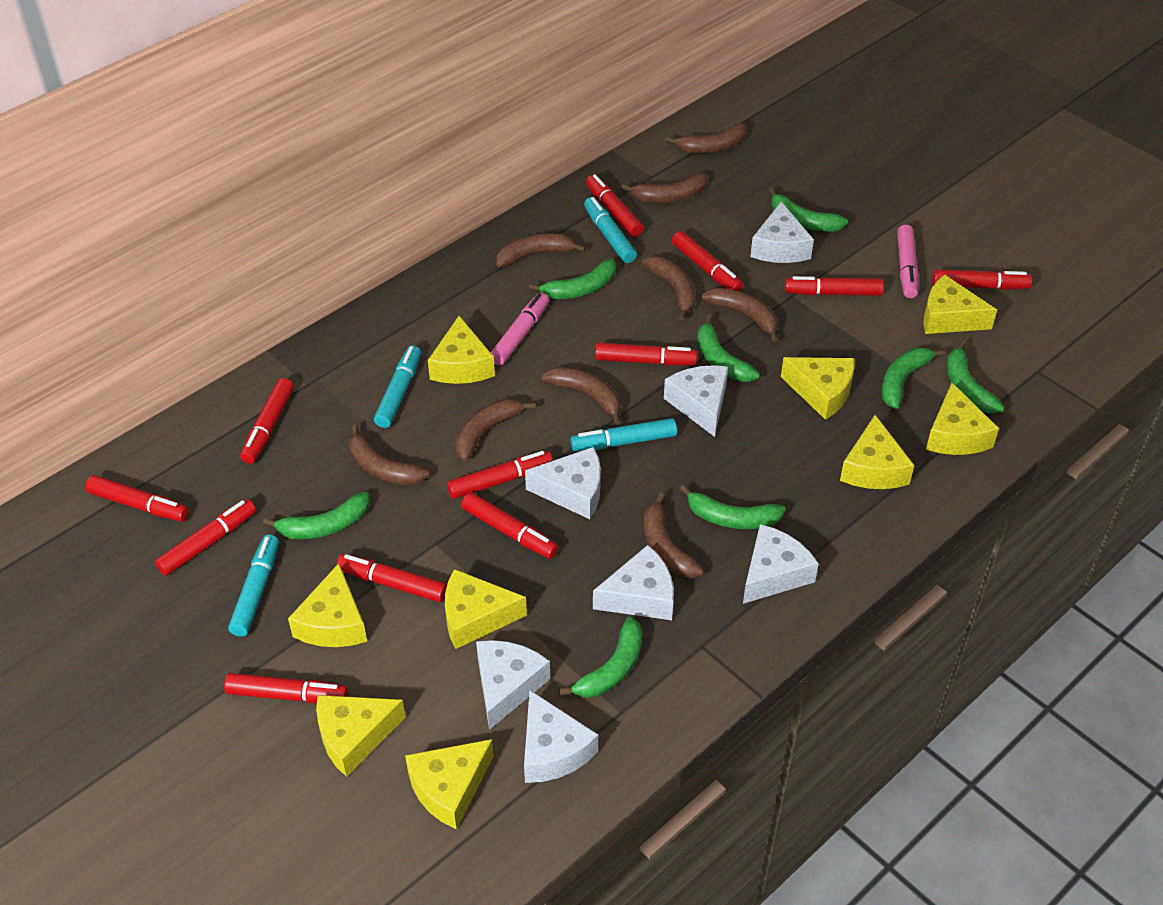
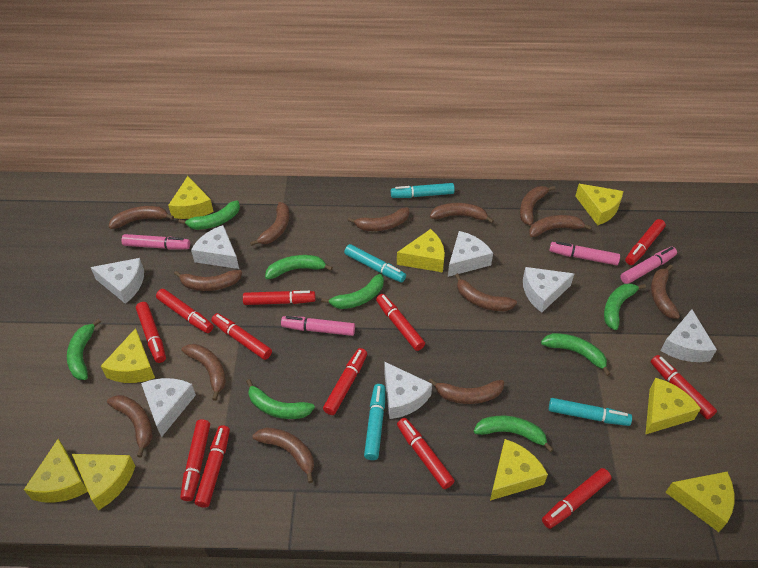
brown banana: 9 -> 13
pink marker: 2 -> 4

